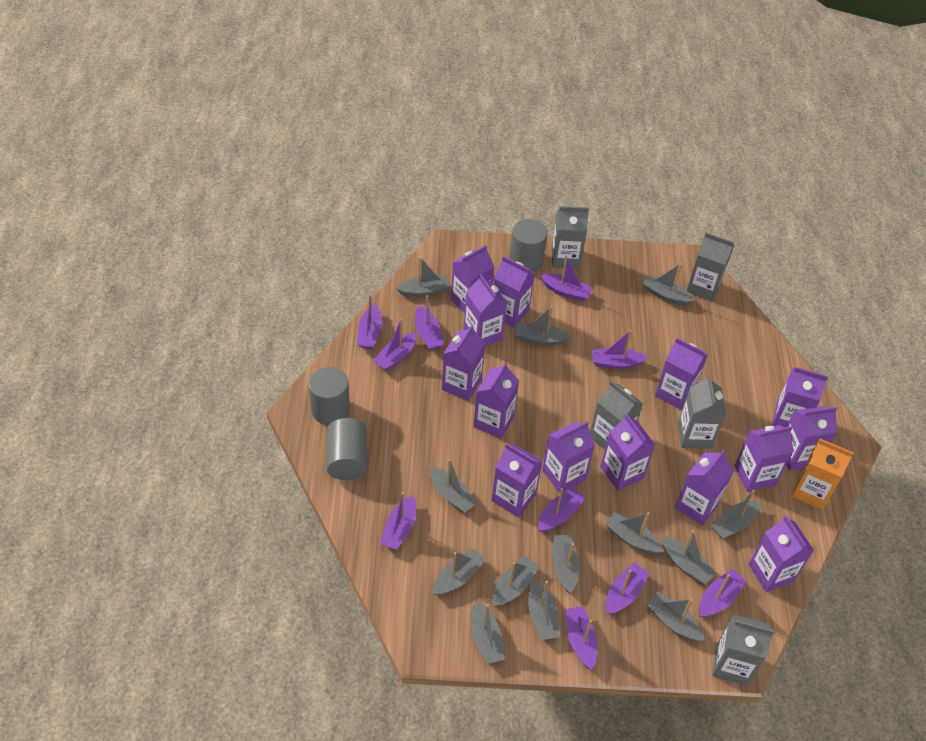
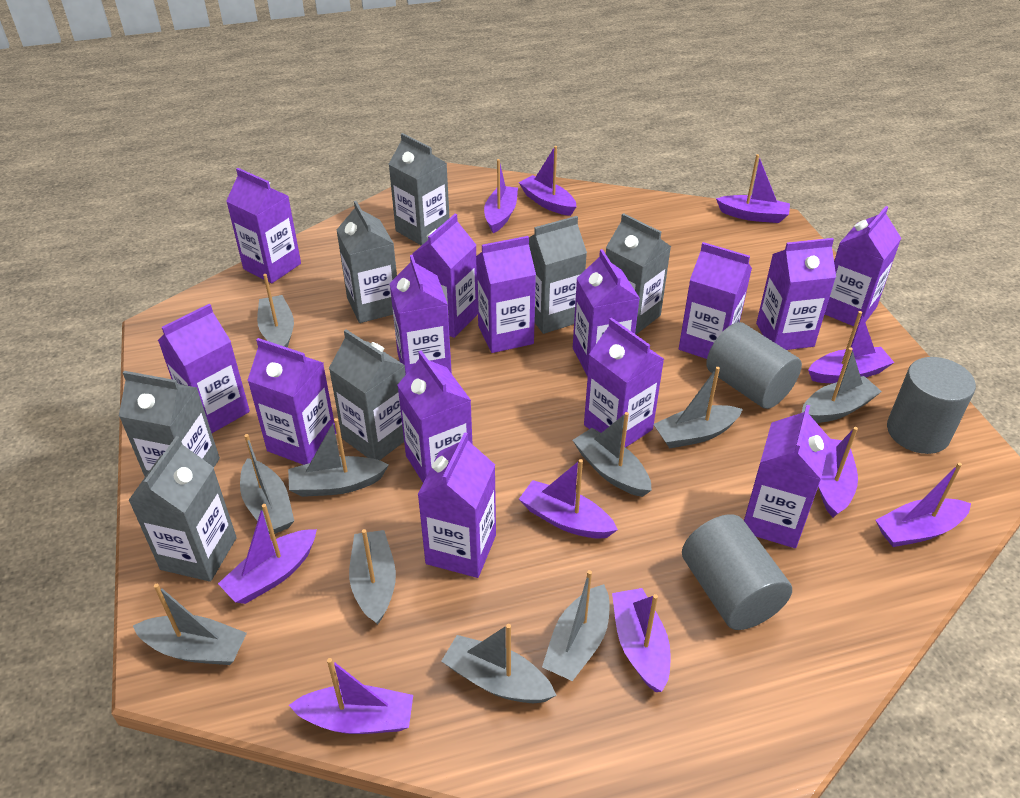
grey boat: 13 -> 10
grey carton: 5 -> 7
orange carton: 1 -> 0

